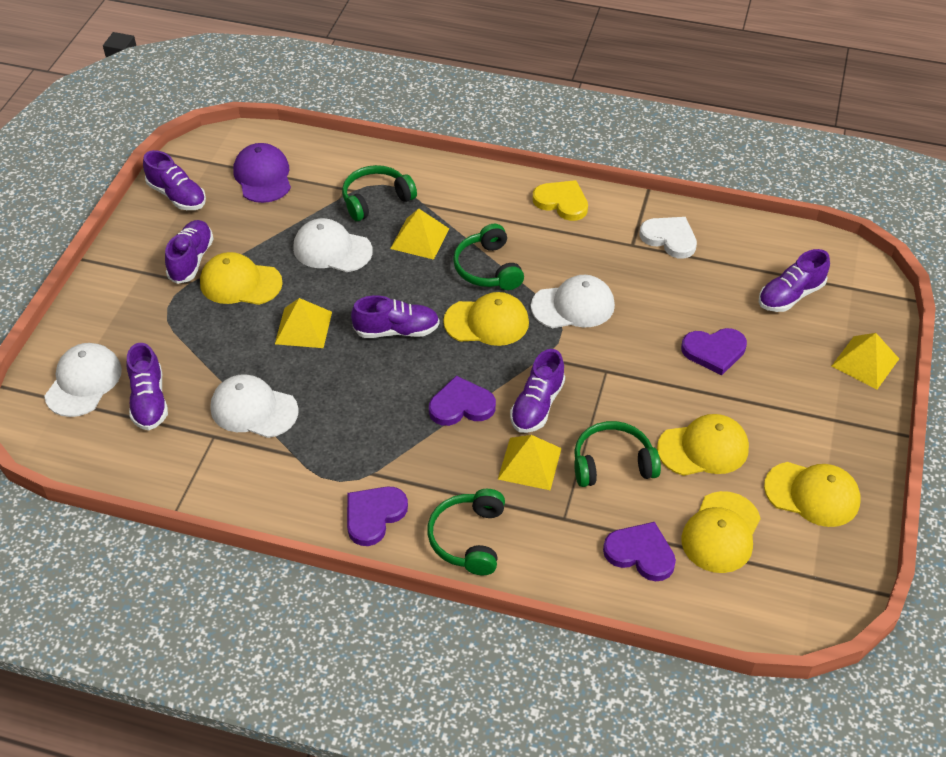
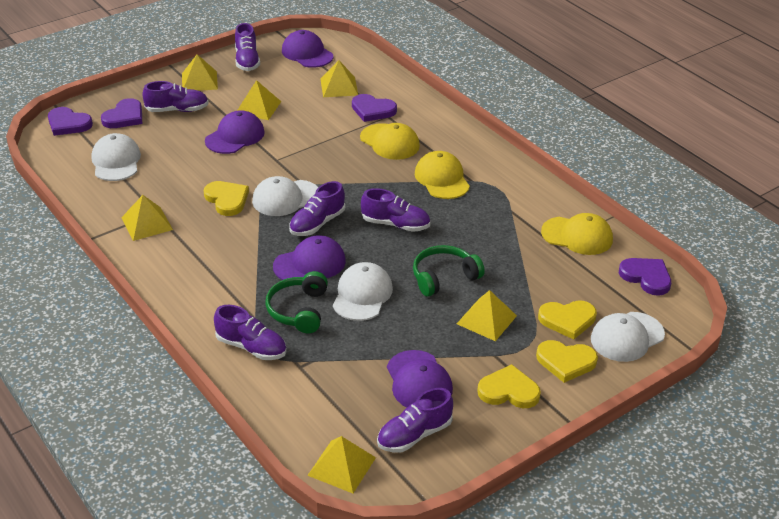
green headphones: 4 -> 2
purple cap: 1 -> 4
white heart: 1 -> 0
yellow cap: 5 -> 3
yellow heart: 1 -> 4
yellow pyramid: 4 -> 6

